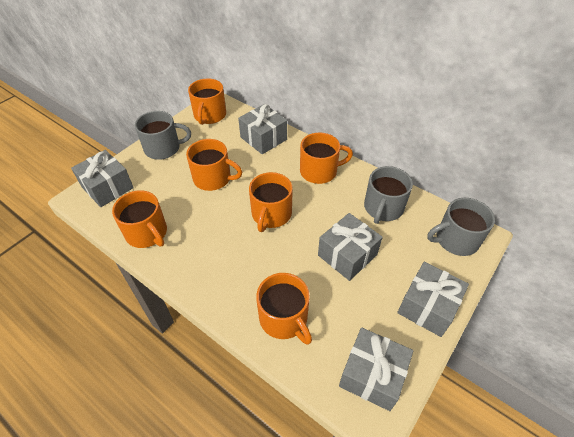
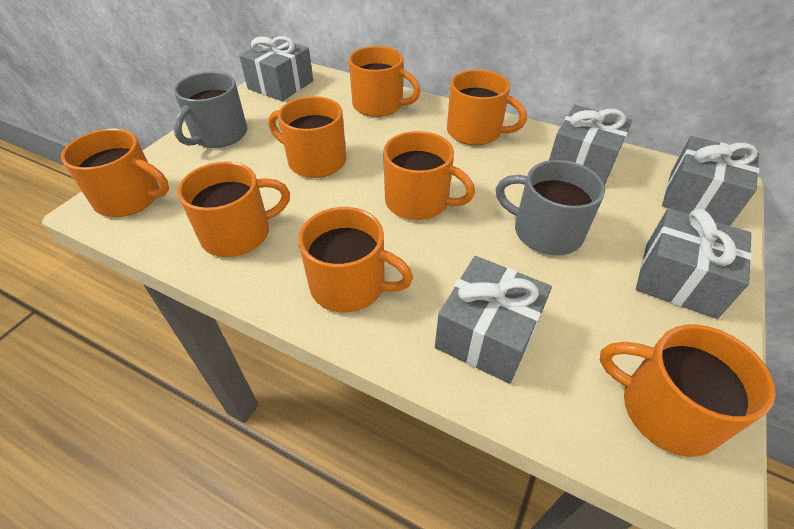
grey mug: 3 -> 2
orange mug: 6 -> 8

